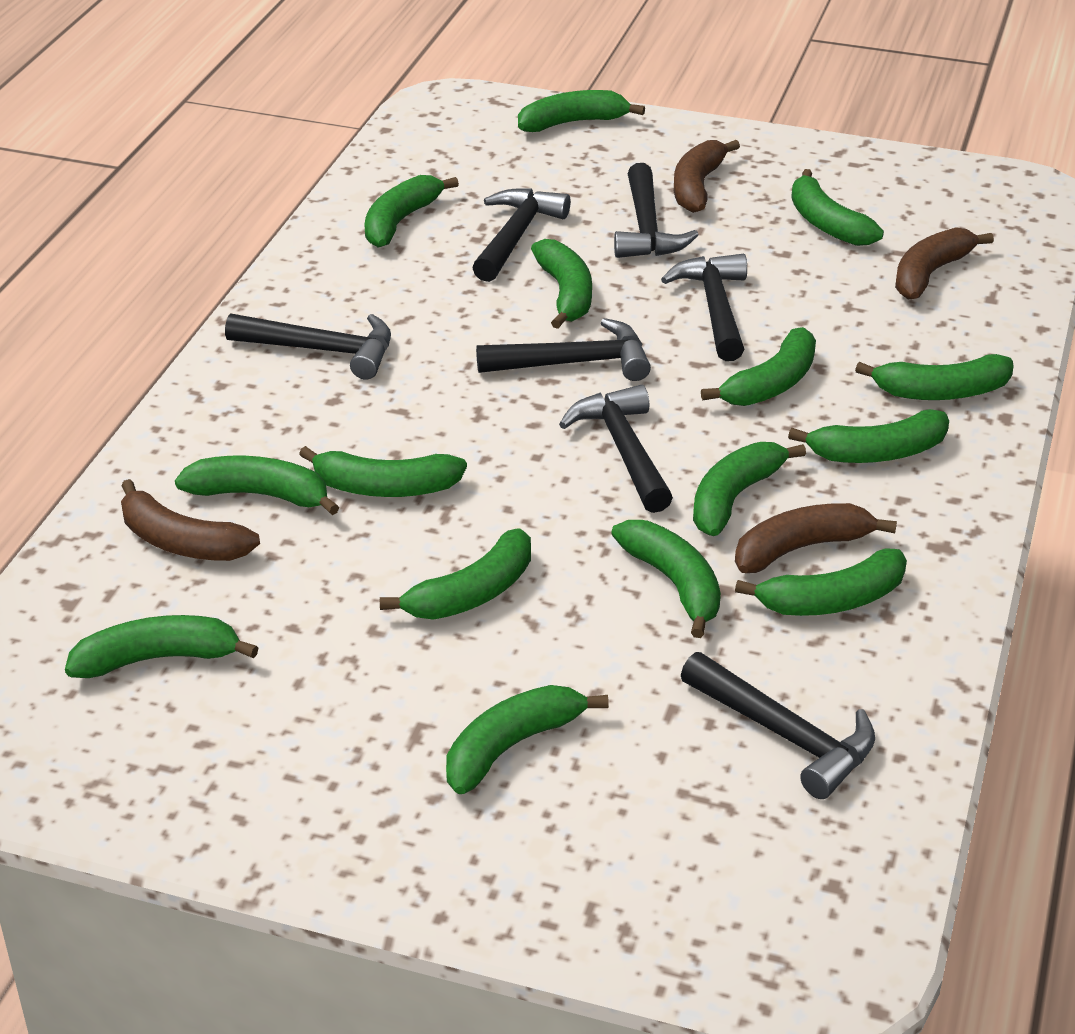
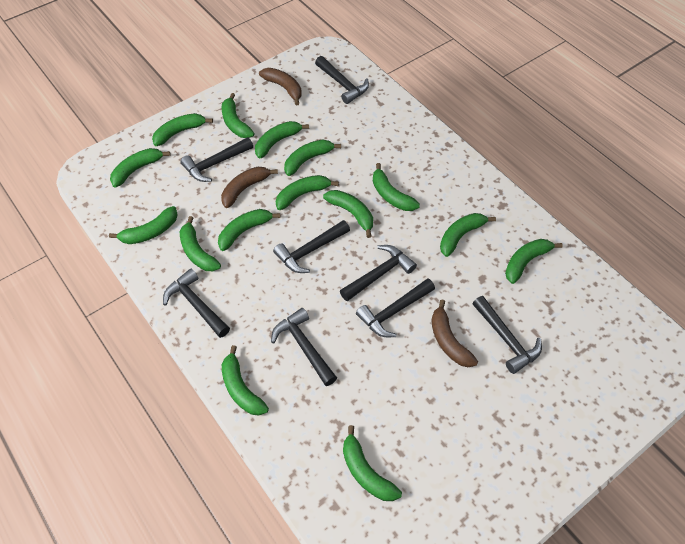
black hammer: 7 -> 8
brown banana: 4 -> 3

